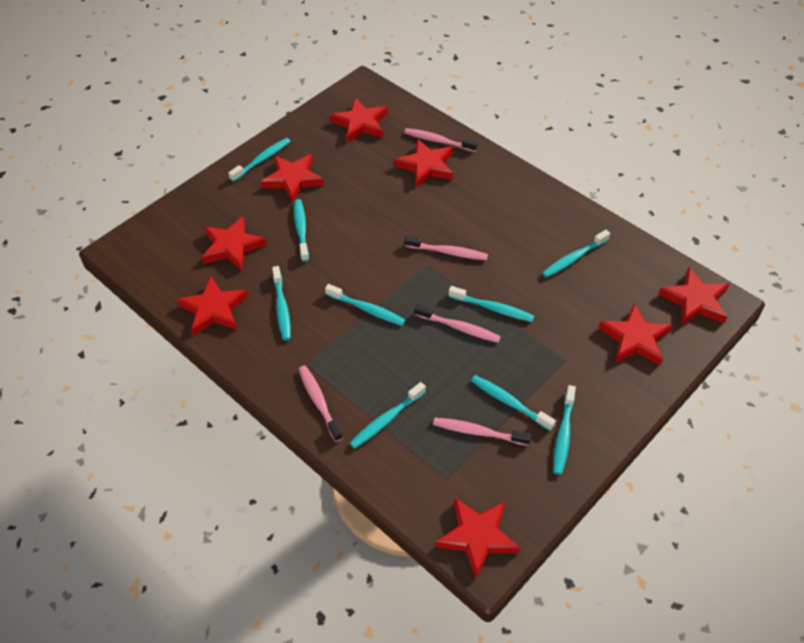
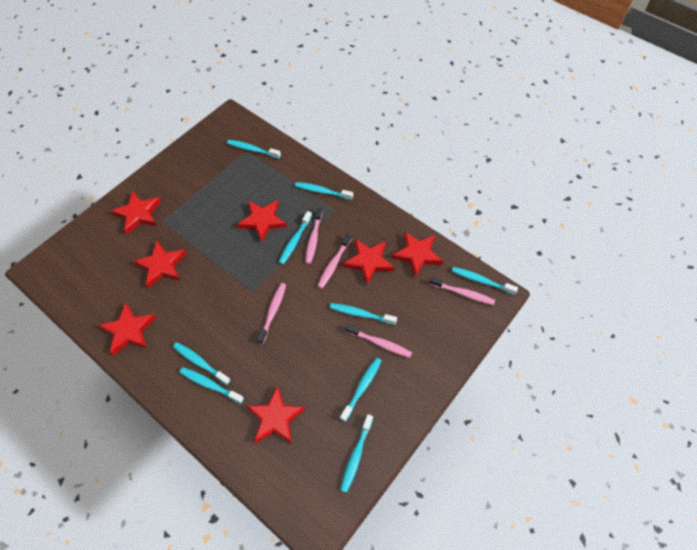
red star: 8 -> 7

